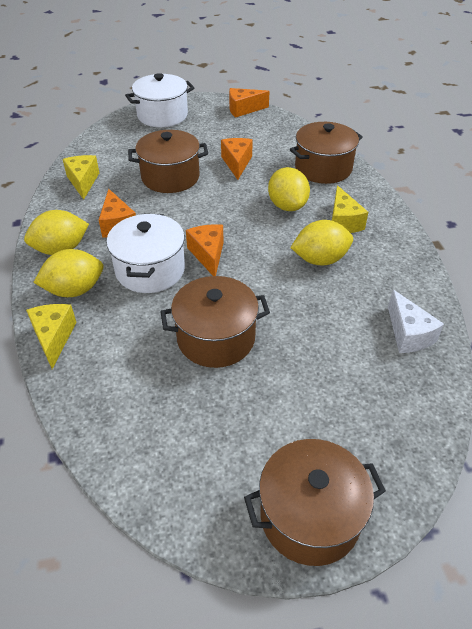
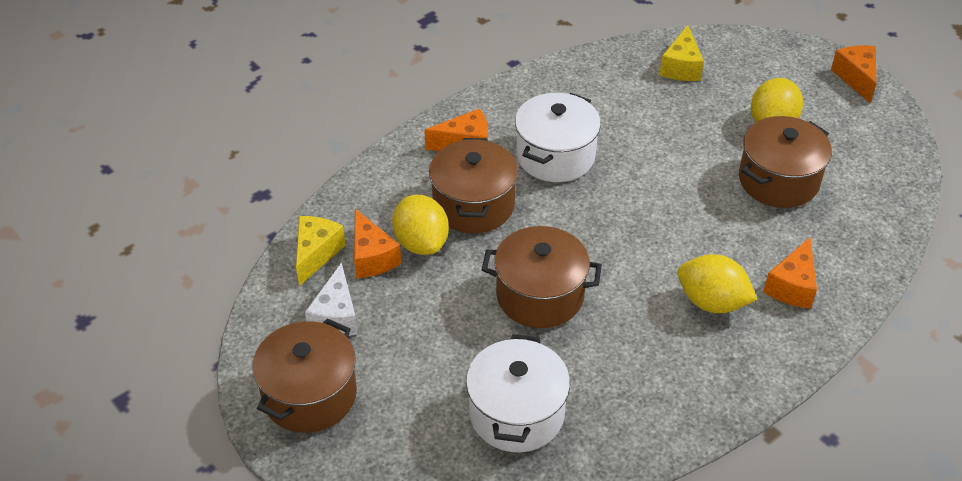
yellow cheese: 3 -> 2
yellow lemon: 4 -> 3

